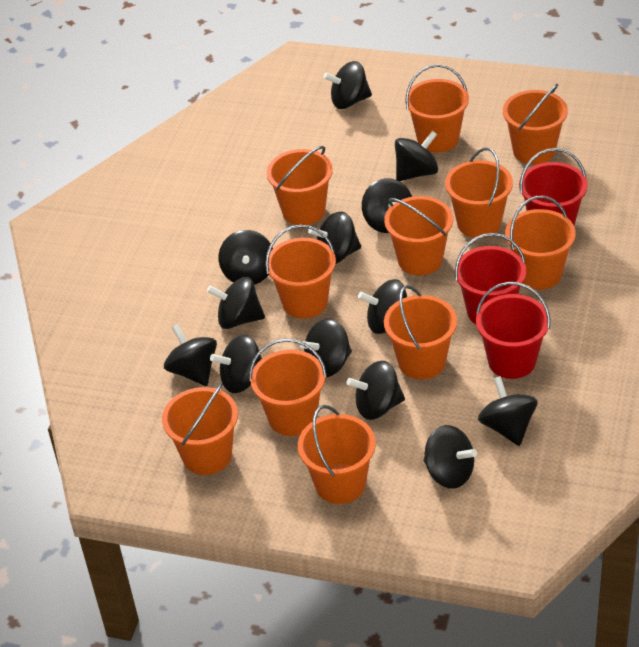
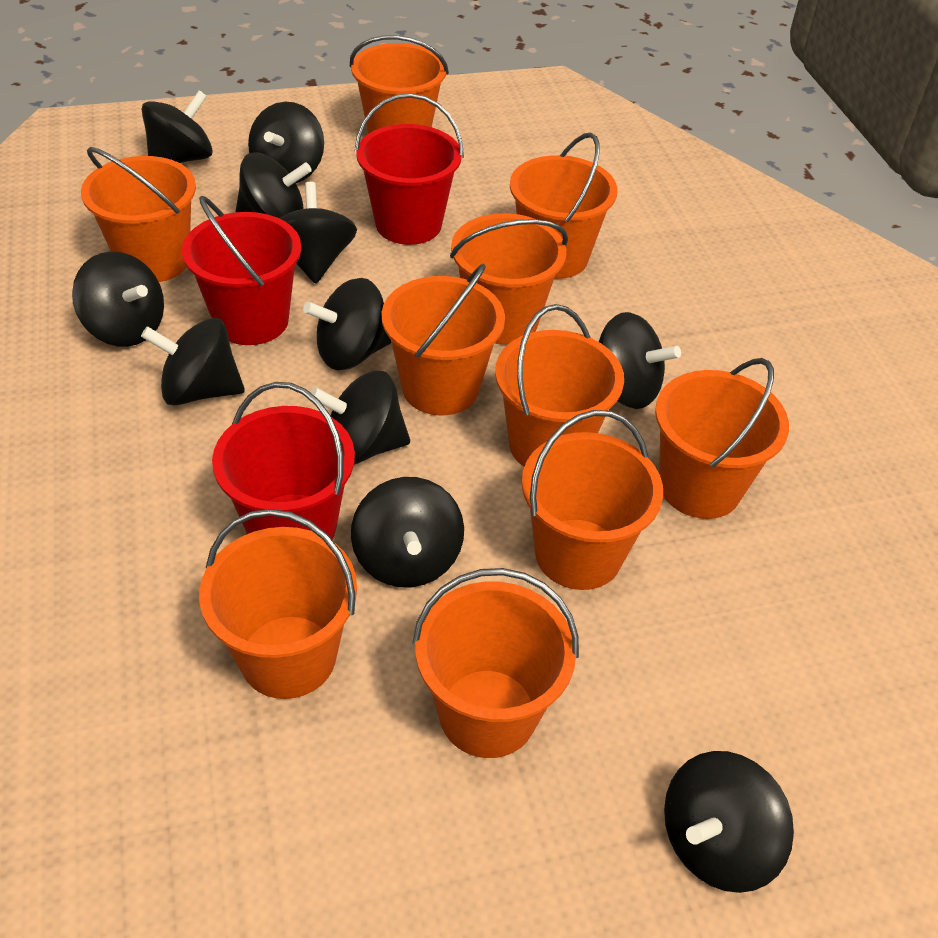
black spinning top: 13 -> 11
orange bucket: 11 -> 10

